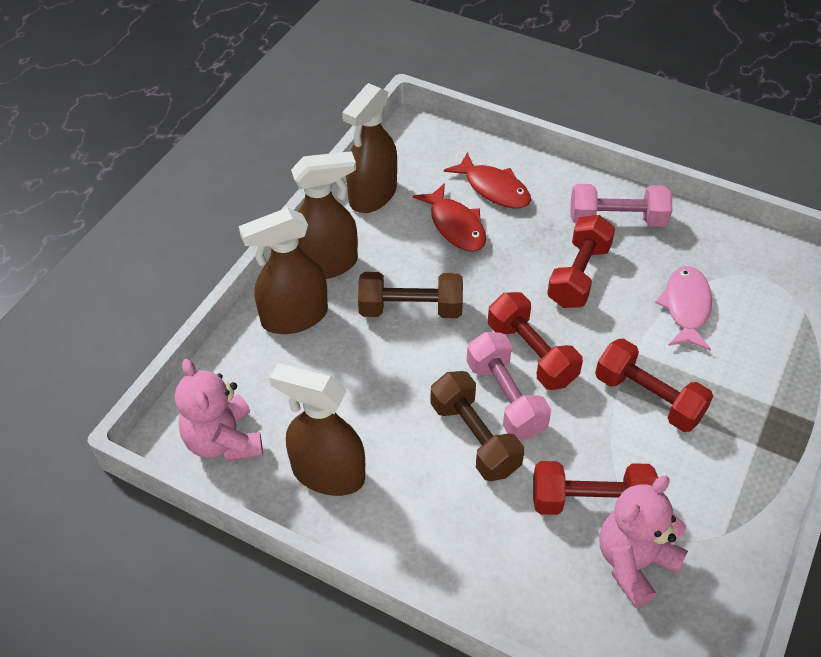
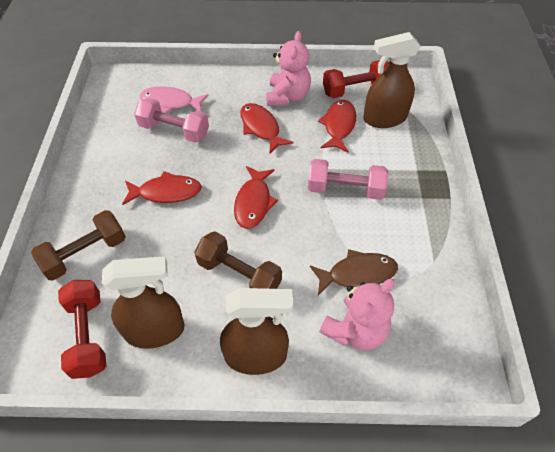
brown fish: 0 -> 1
brown spray bottle: 4 -> 3
red dumbbell: 4 -> 2
red fish: 2 -> 4

